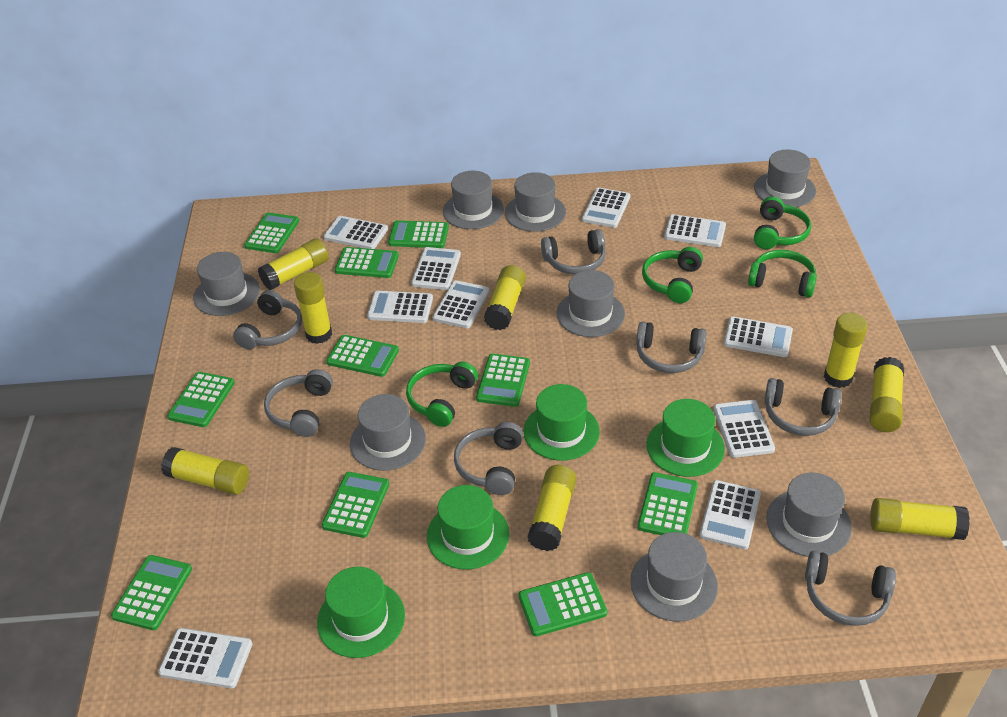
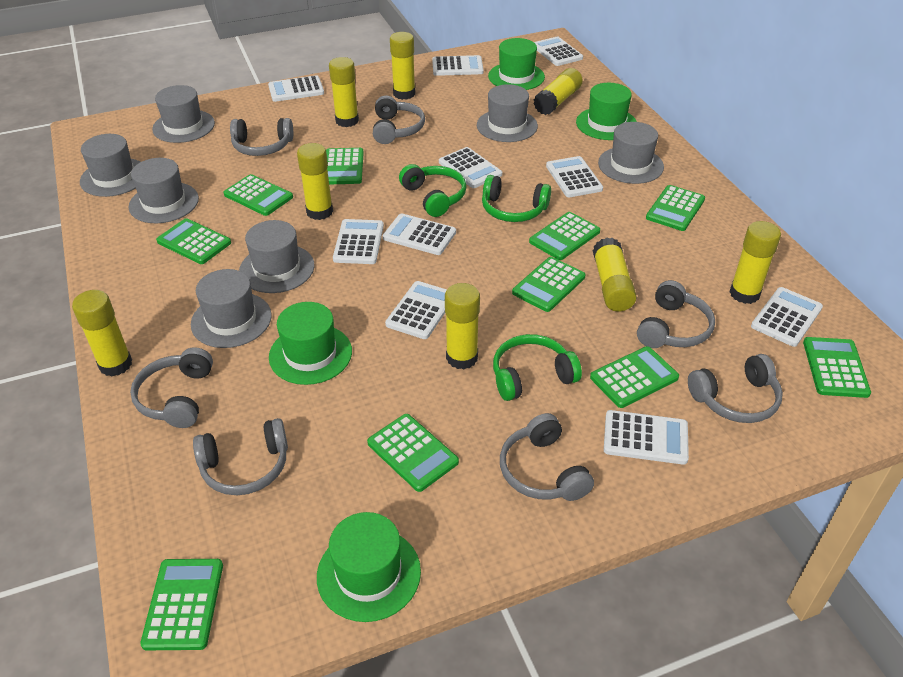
green headphones: 4 -> 3
grey hat: 8 -> 7

